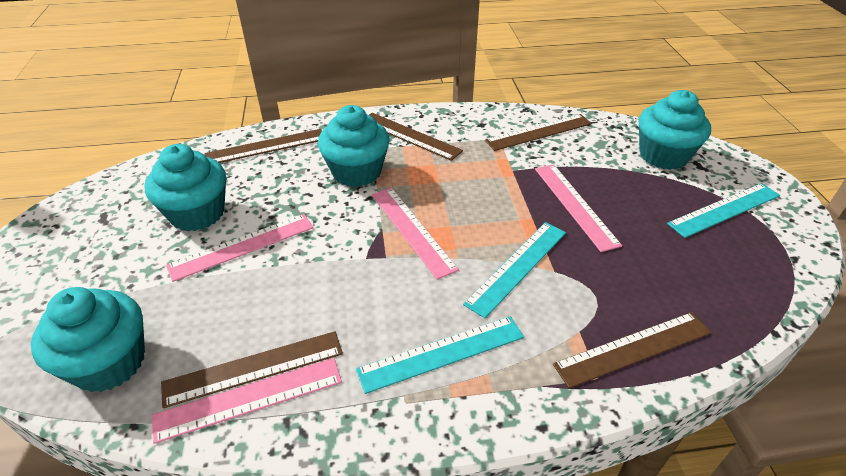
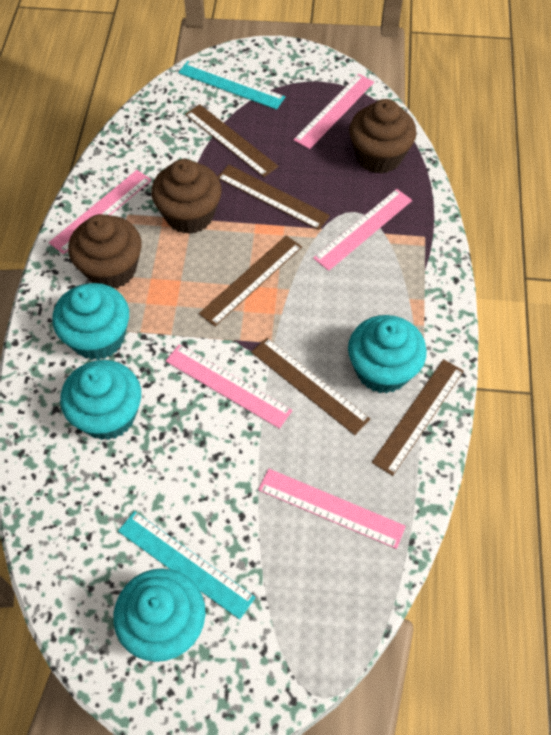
brown cupcake: 0 -> 3
pink ruler: 4 -> 5
turquoise ruler: 3 -> 2

